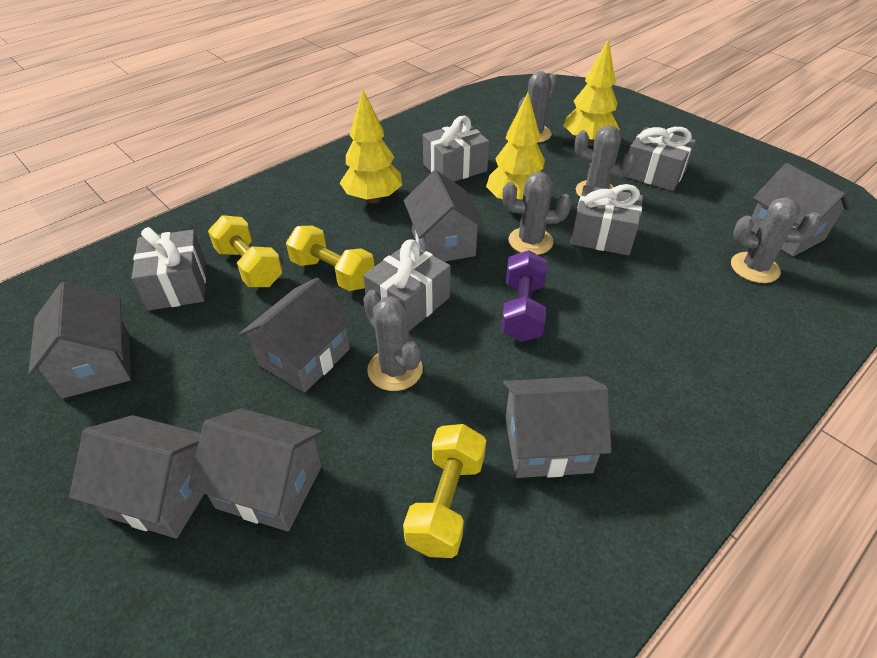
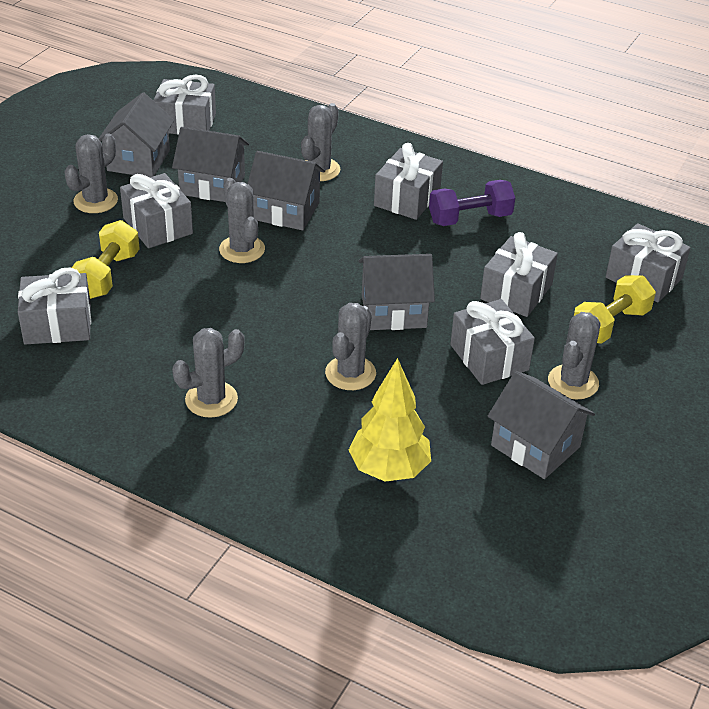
grey cactus: 5 -> 6
grey gift: 5 -> 7
grey house: 7 -> 5
yellow dumbbell: 3 -> 2
yellow tree: 3 -> 1

